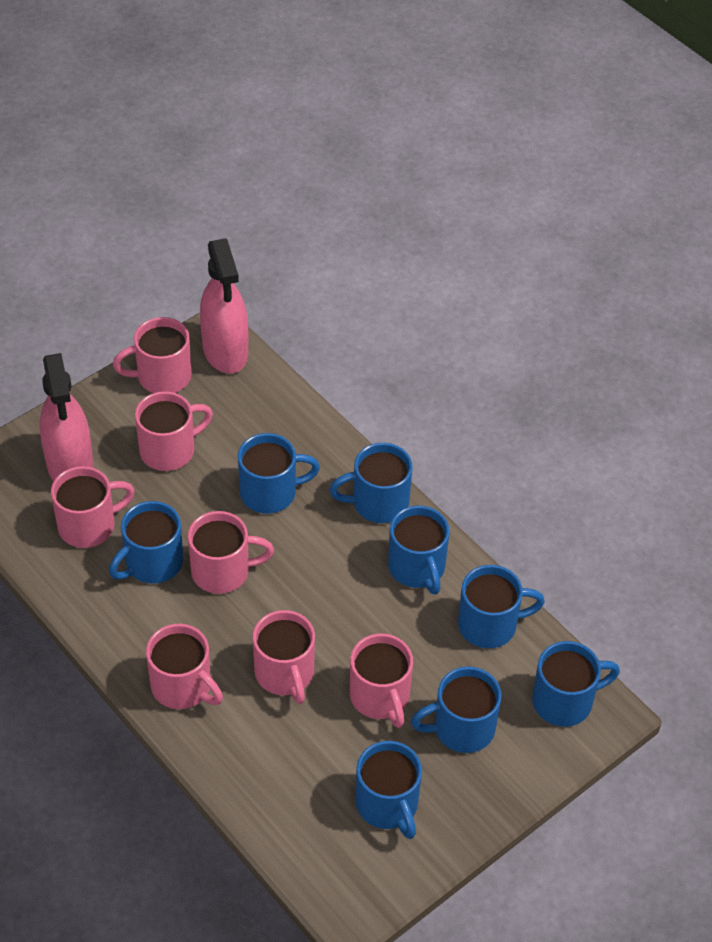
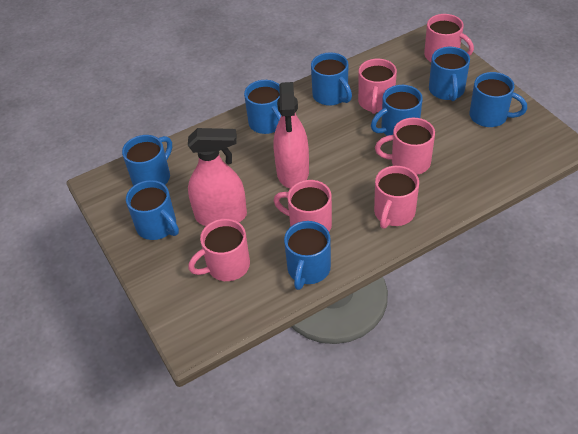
pink mug: 7 -> 6

